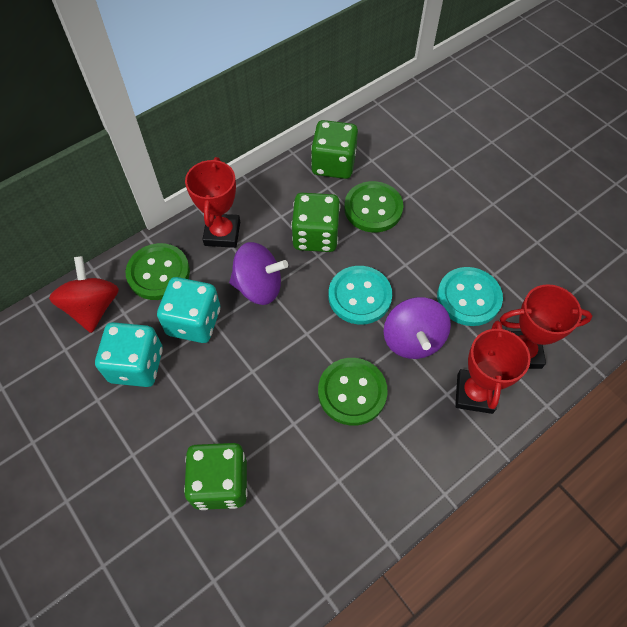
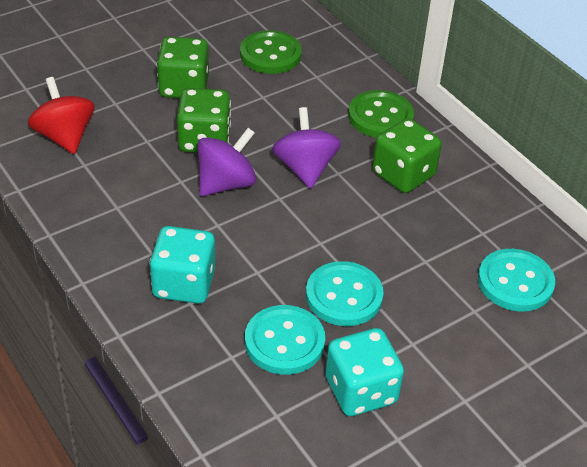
green button: 3 -> 2
red trophy: 3 -> 0
turquoise button: 2 -> 3

